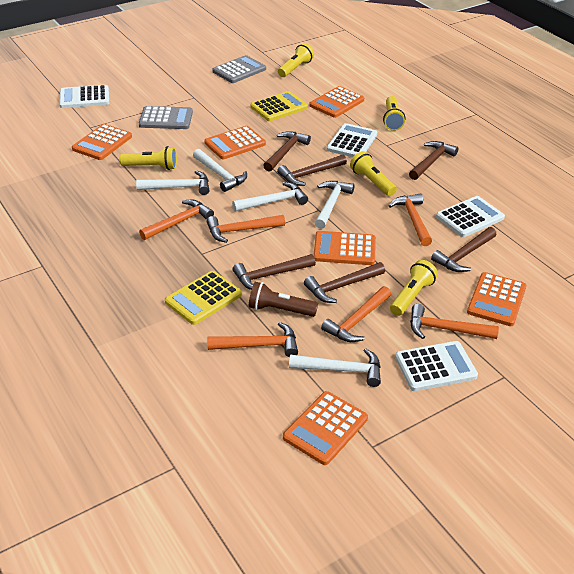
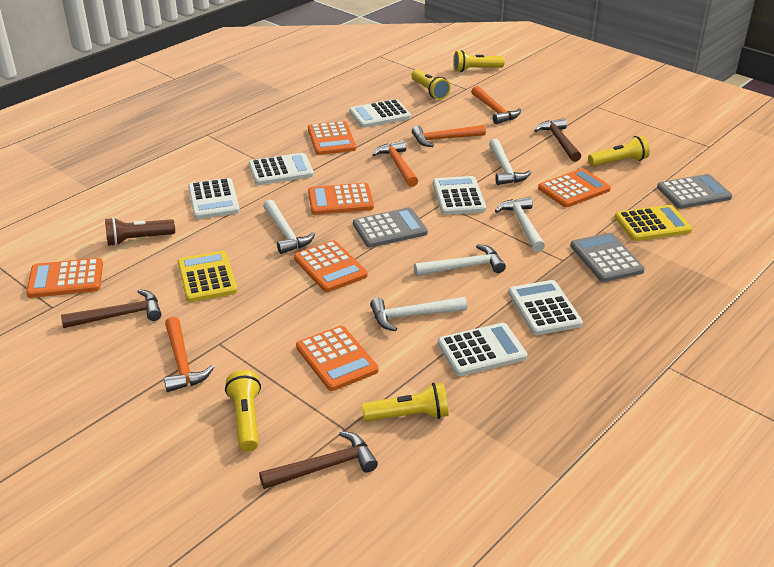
brown hammer: 6 -> 3
grey calculator: 2 -> 3
orange hammer: 6 -> 4
white calculator: 4 -> 6

